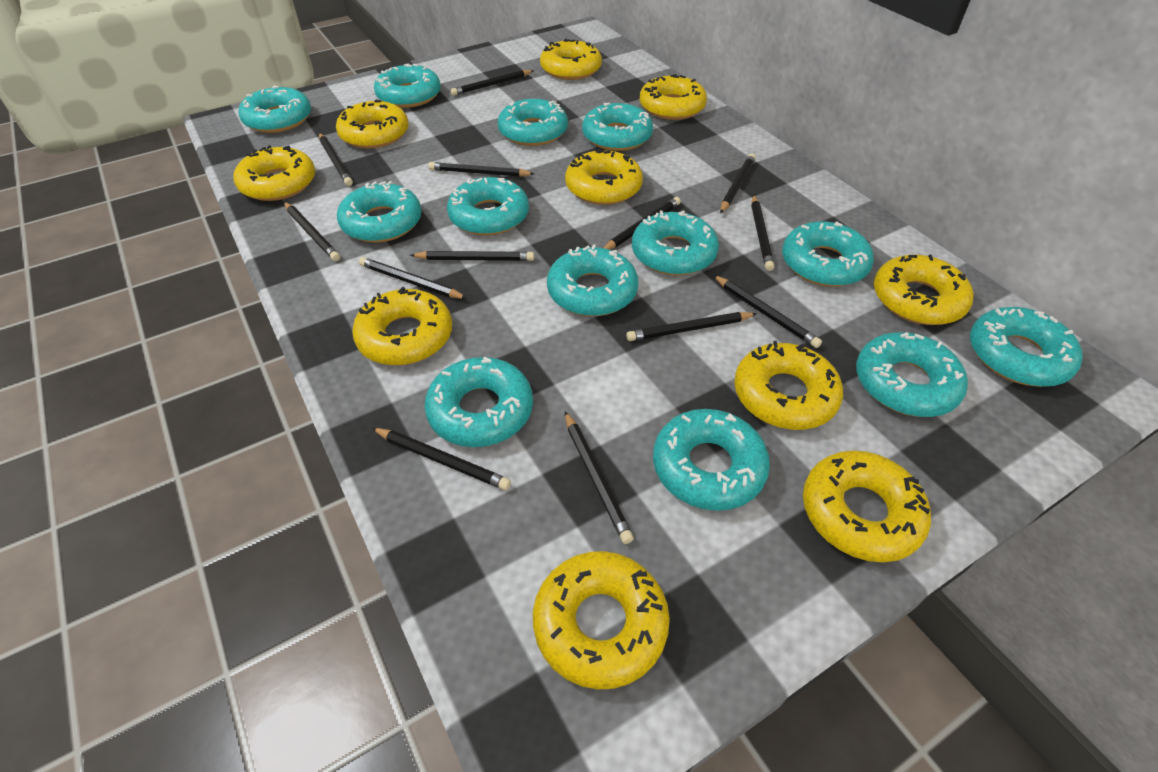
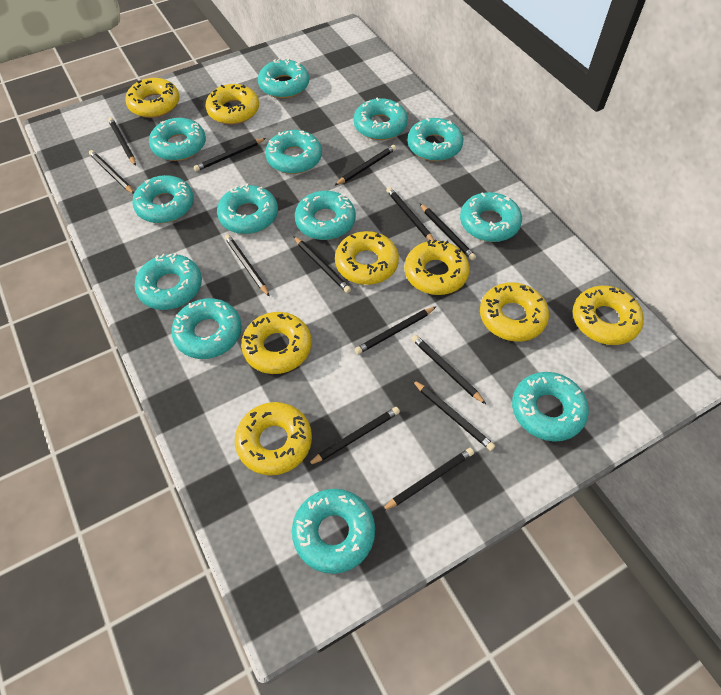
yellow donut: 10 -> 8

